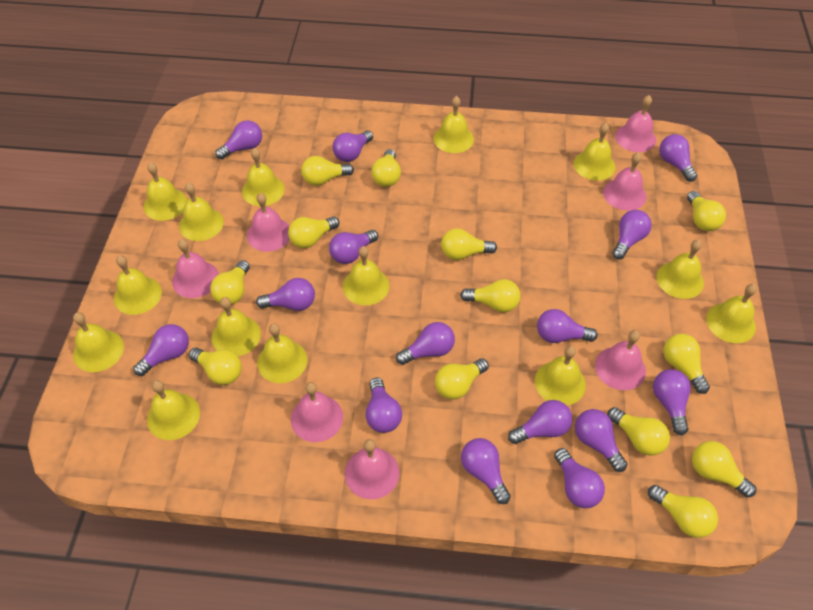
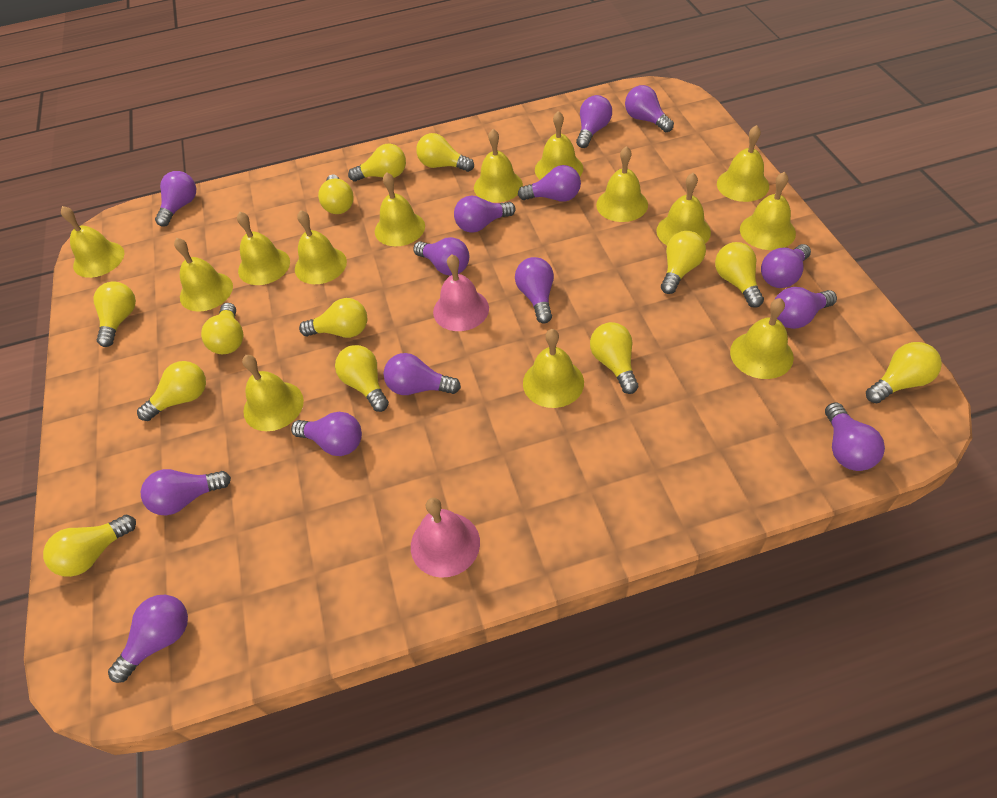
pink bell: 7 -> 2
purple light bulb: 15 -> 14

